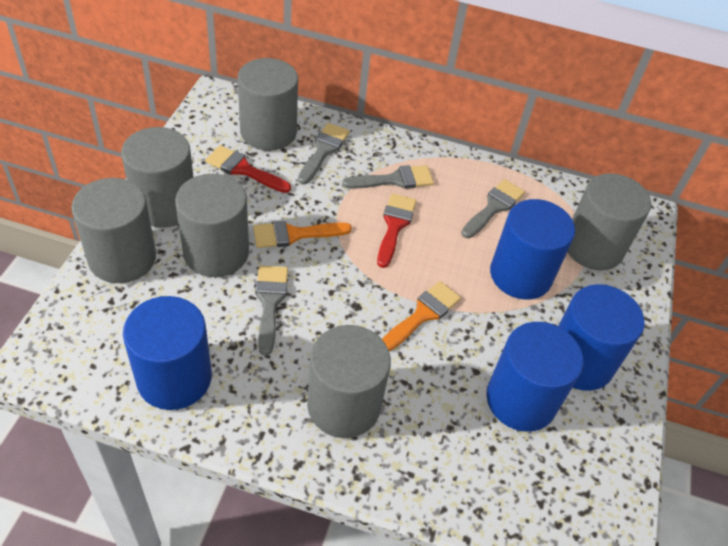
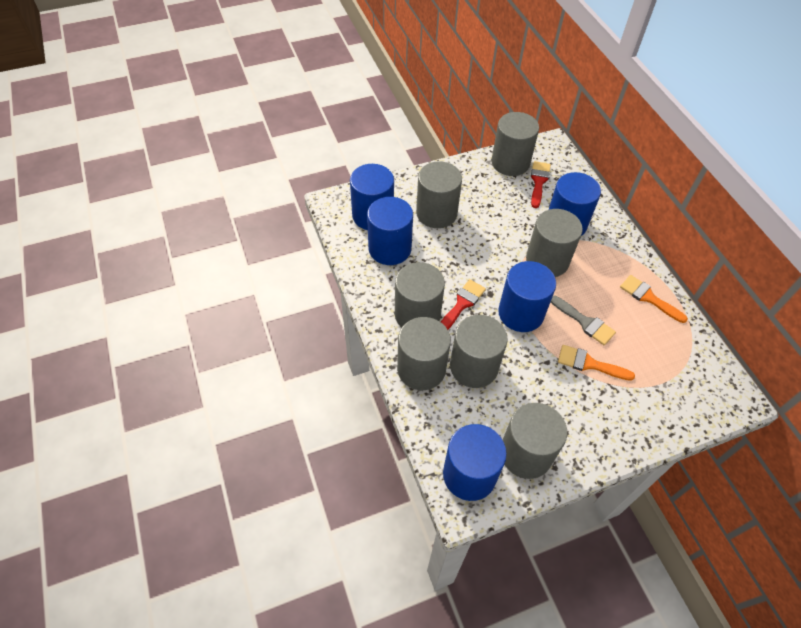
blue cylinder: 4 -> 5
grey brush: 4 -> 1
grey cylinder: 6 -> 7

